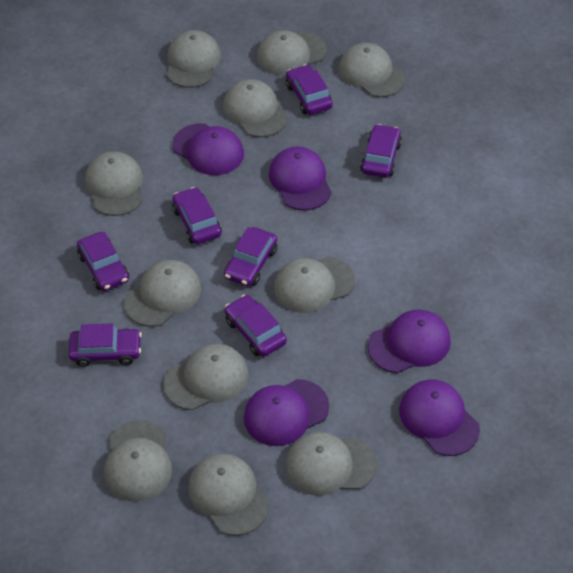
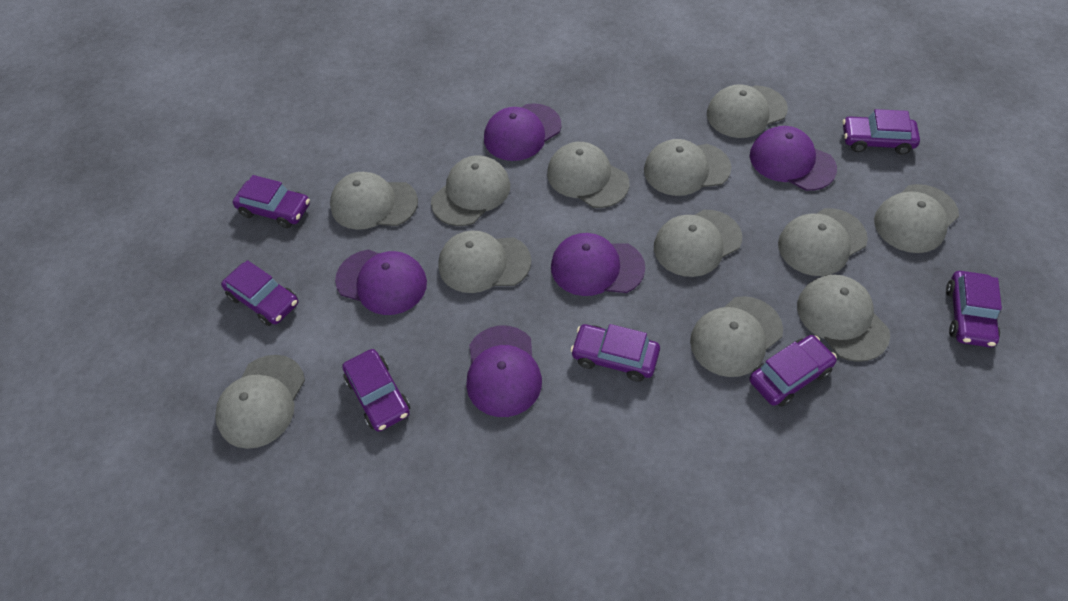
grey cap: 11 -> 12

